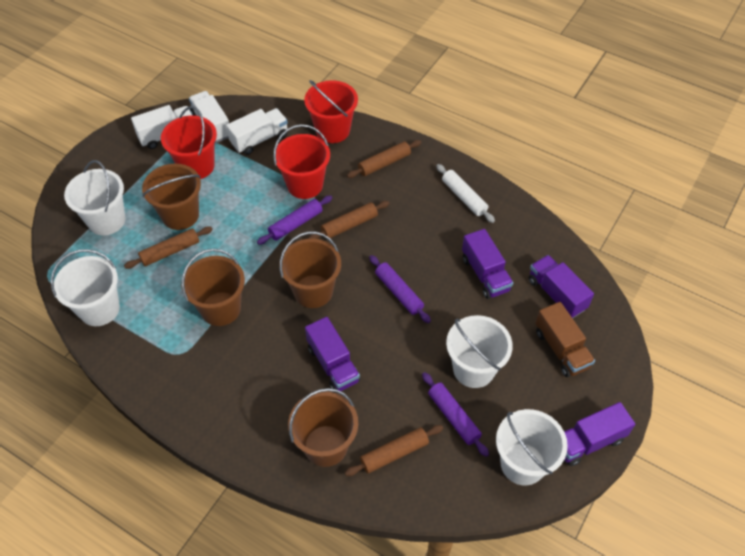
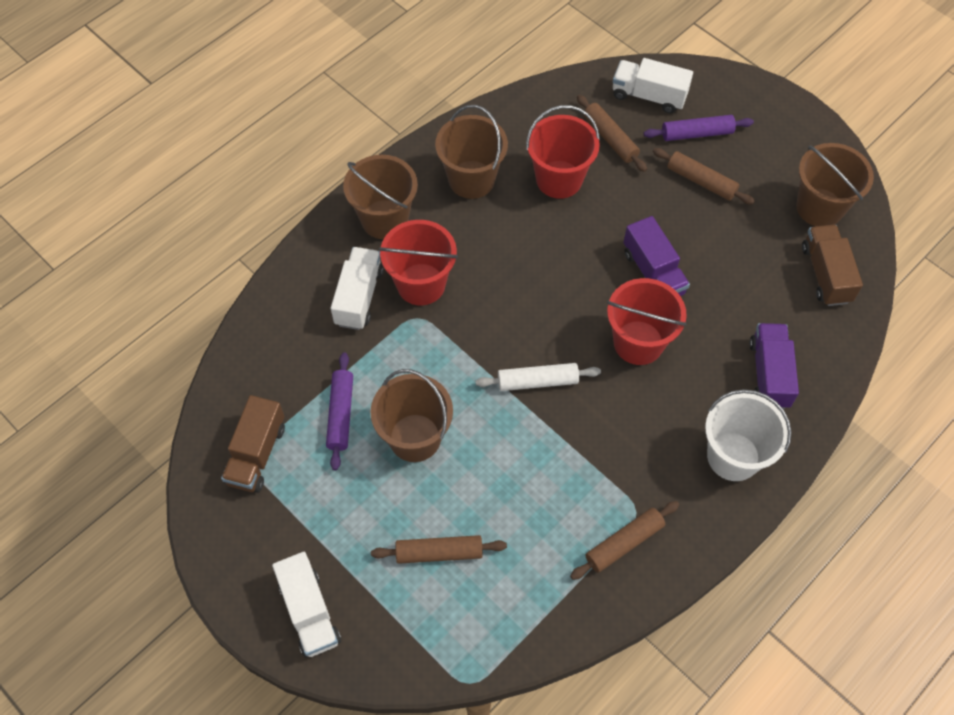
brown truck: 1 -> 2
purple rolling pin: 3 -> 2
purple truck: 4 -> 2
white bucket: 4 -> 1

